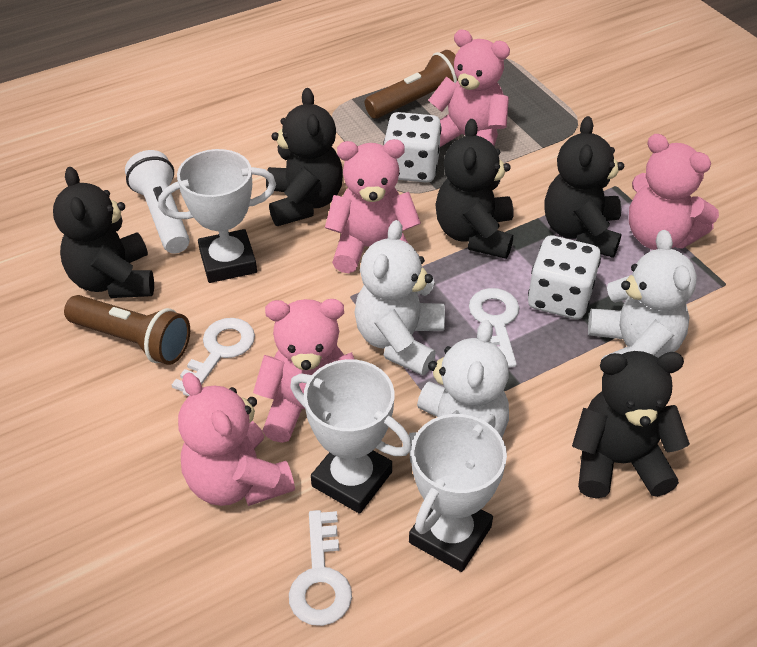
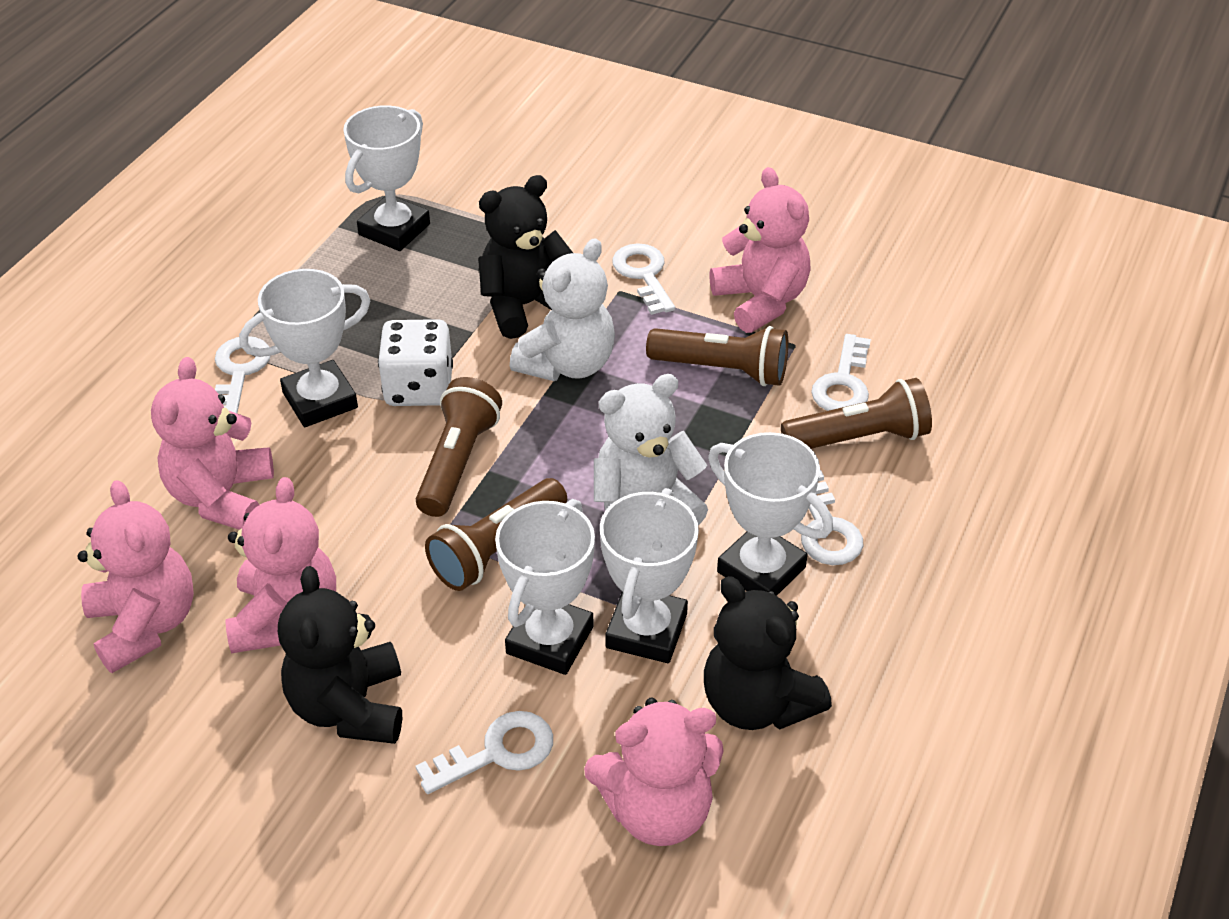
black teddy bear: 5 -> 3
brown flashlight: 2 -> 4
white dice: 2 -> 1
white flashlight: 1 -> 0
white key: 3 -> 5
white teddy bear: 3 -> 2
white trophy: 3 -> 5

